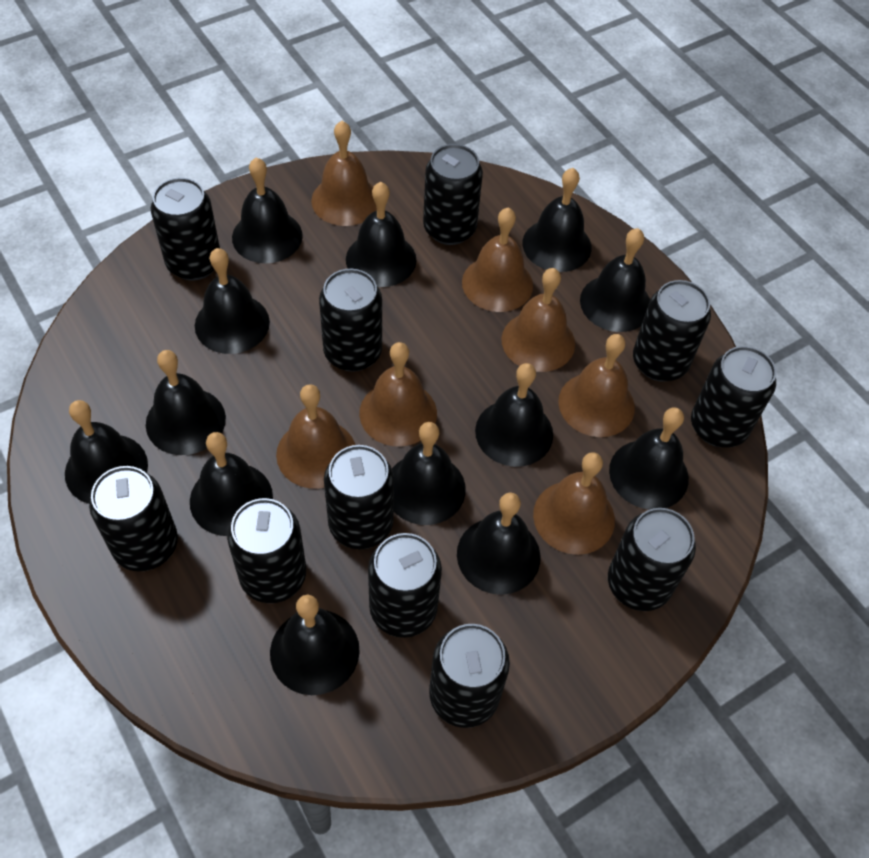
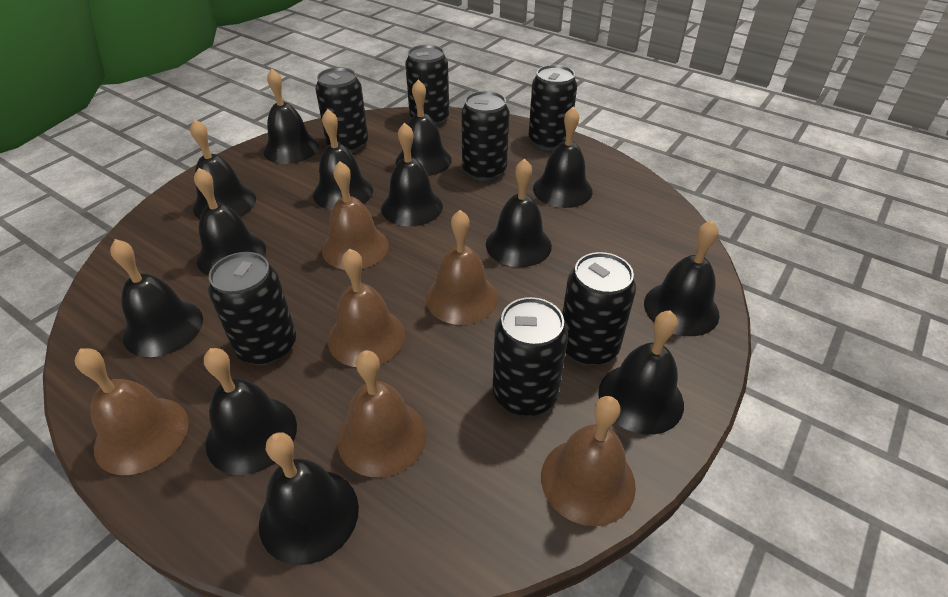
black can: 11 -> 7
brown bell: 7 -> 6

